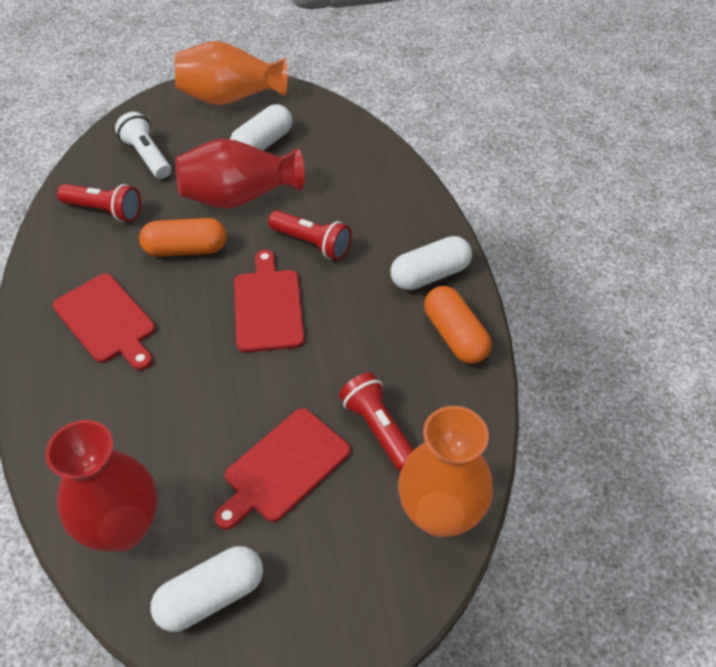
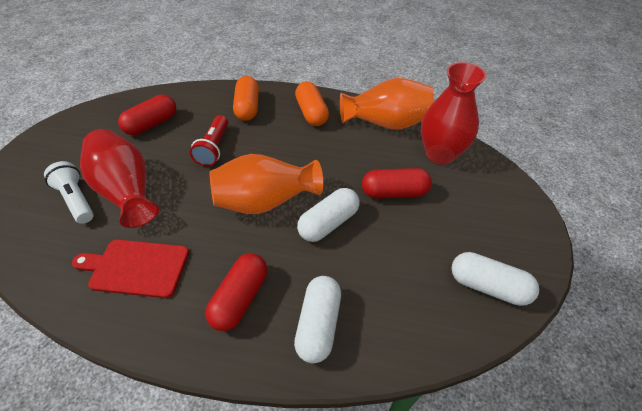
red capsule: 0 -> 3
red cutting board: 3 -> 1
red flashlight: 3 -> 1

